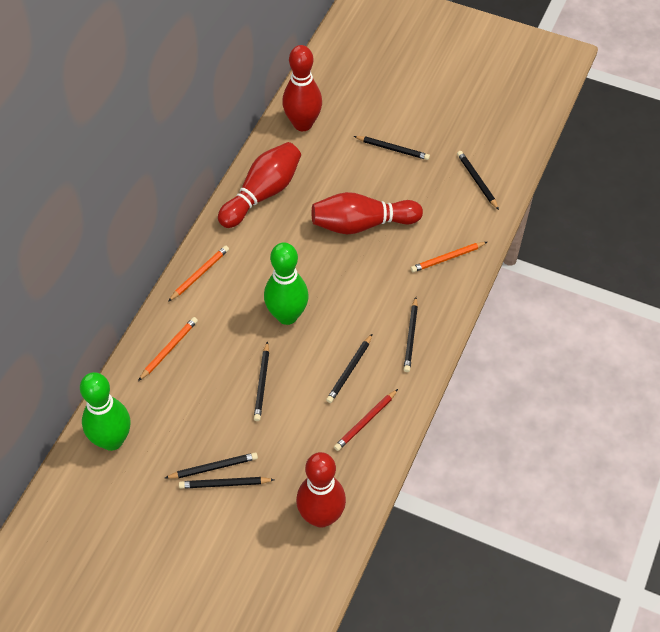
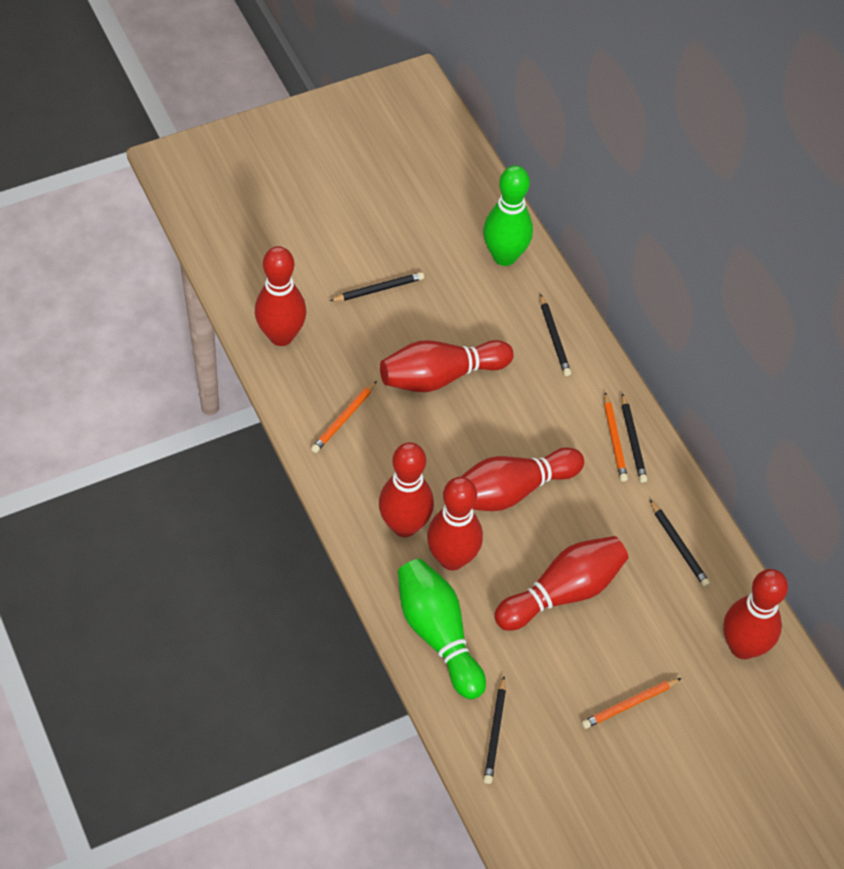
black pencil: 7 -> 5
red bowling pin: 4 -> 7
red pencil: 1 -> 0

